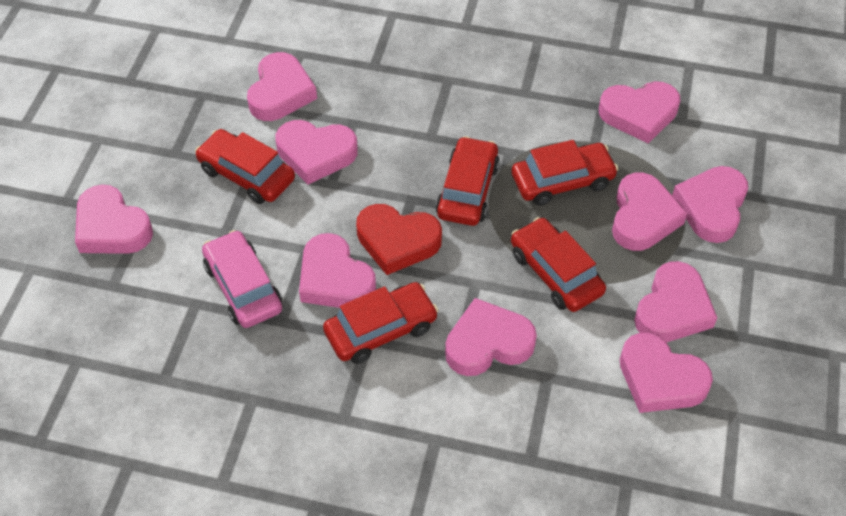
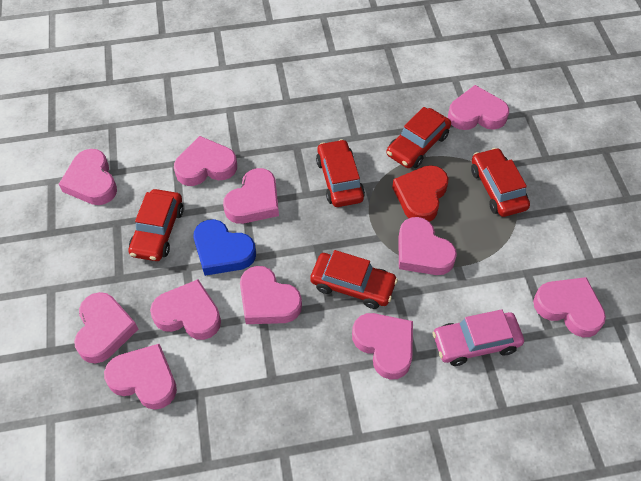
blue heart: 0 -> 1
pink heart: 10 -> 11

